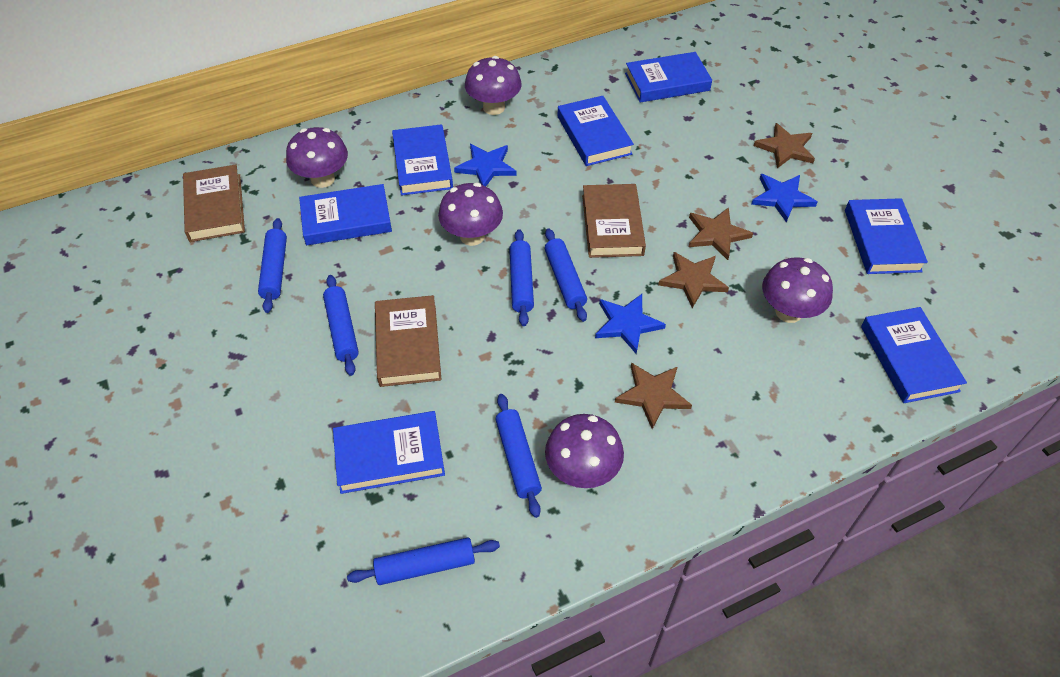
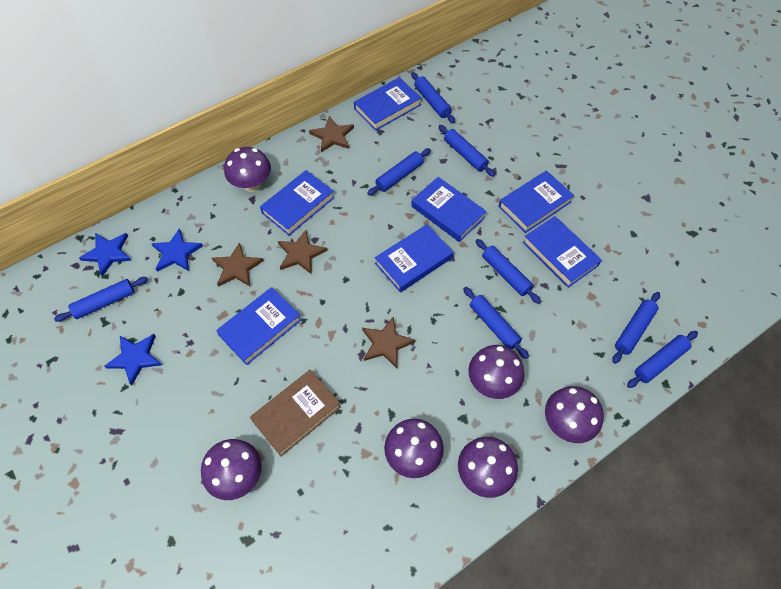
blue rolling pin: 6 -> 8
brown book: 3 -> 1
purple mushroom: 5 -> 6

